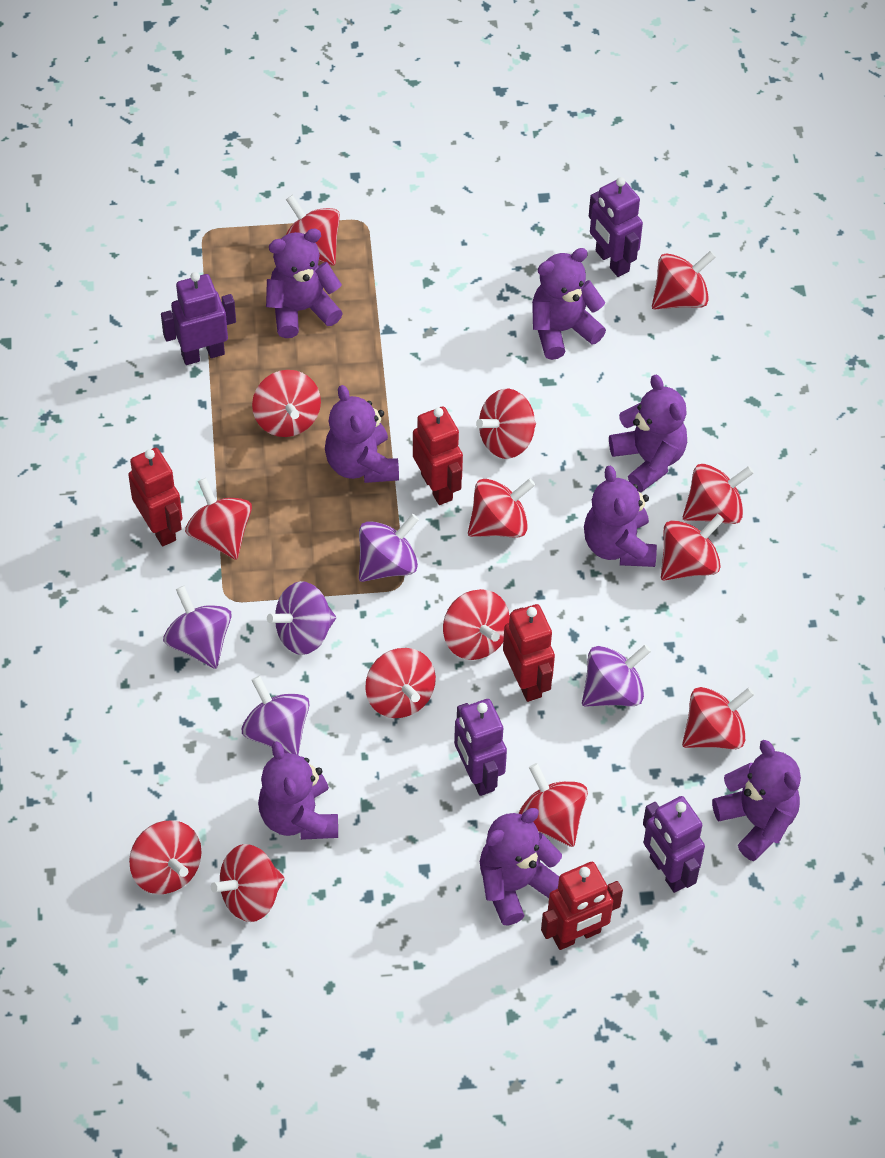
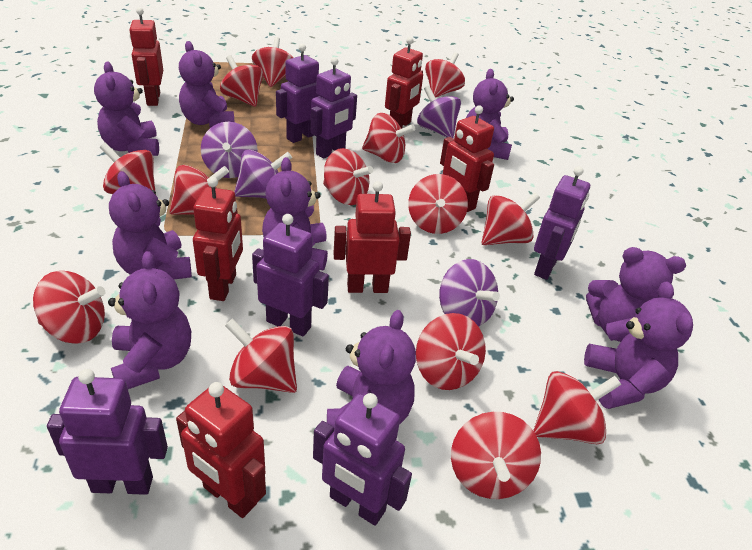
purple robot: 4 -> 6
purple spinning top: 5 -> 4
purple teddy bear: 8 -> 9
red robot: 4 -> 6

